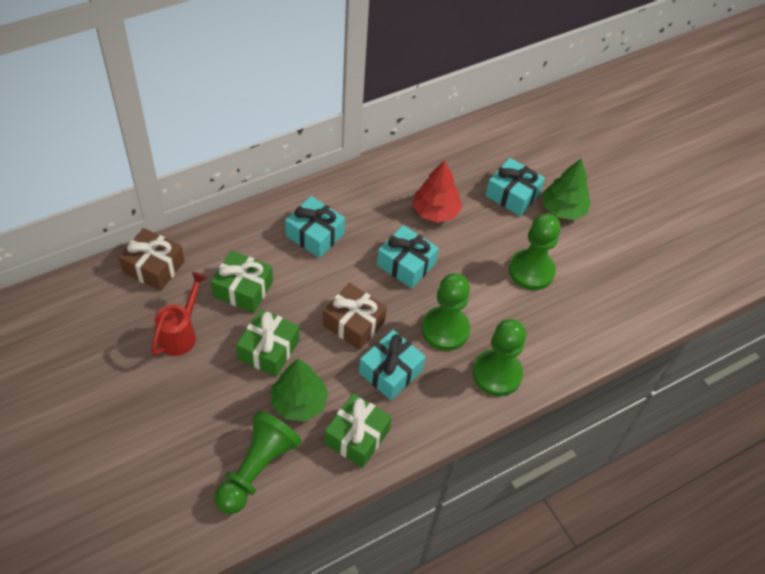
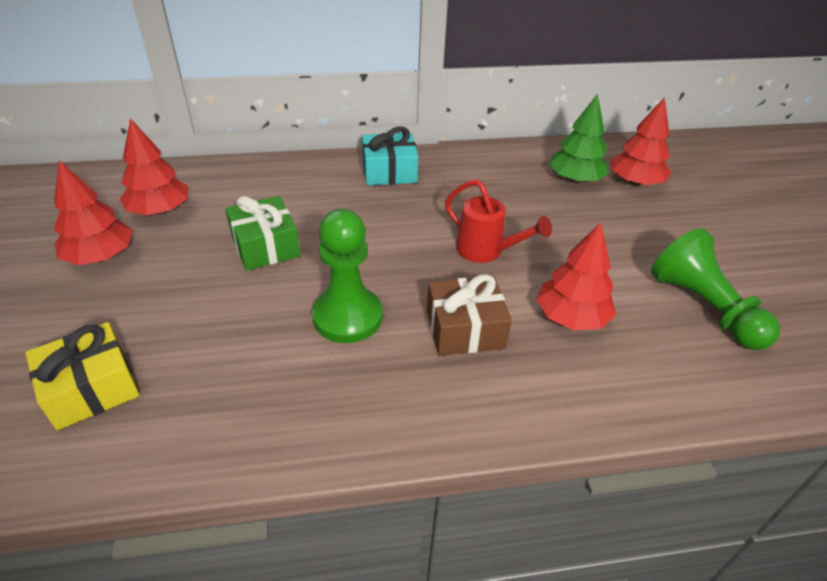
brown gift: 2 -> 1
green gift: 3 -> 1
green pawn: 4 -> 2
green tree: 2 -> 1
red tree: 1 -> 4
turquoise gift: 4 -> 1
yellow gift: 0 -> 1

